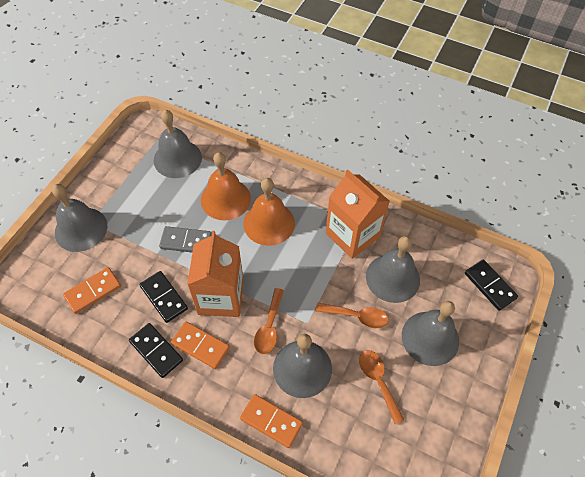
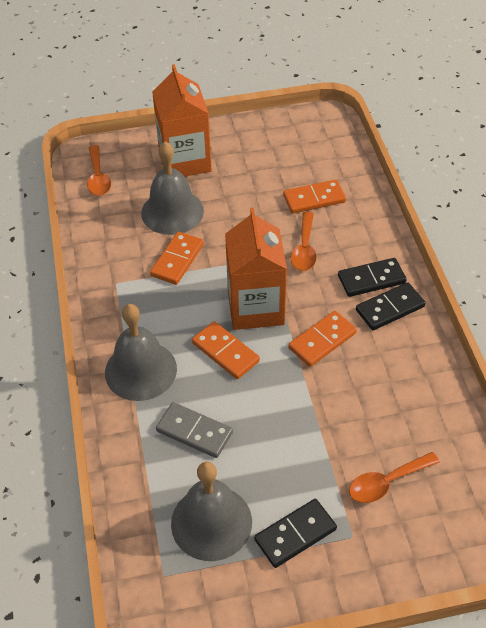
grey bell: 5 -> 3
orange bell: 2 -> 0
orange domino: 3 -> 4

